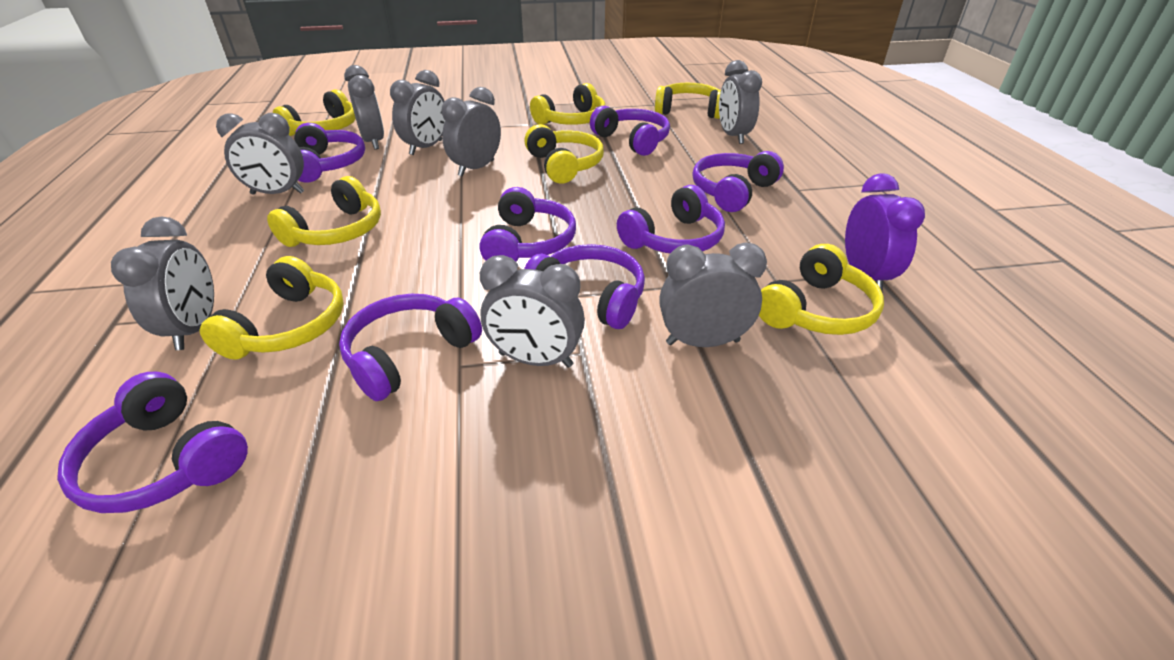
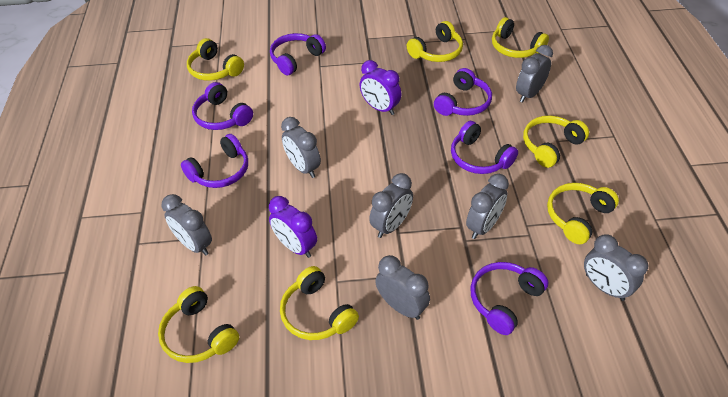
grey clock: 8 -> 7
purple clock: 1 -> 2
purple headphones: 8 -> 6

